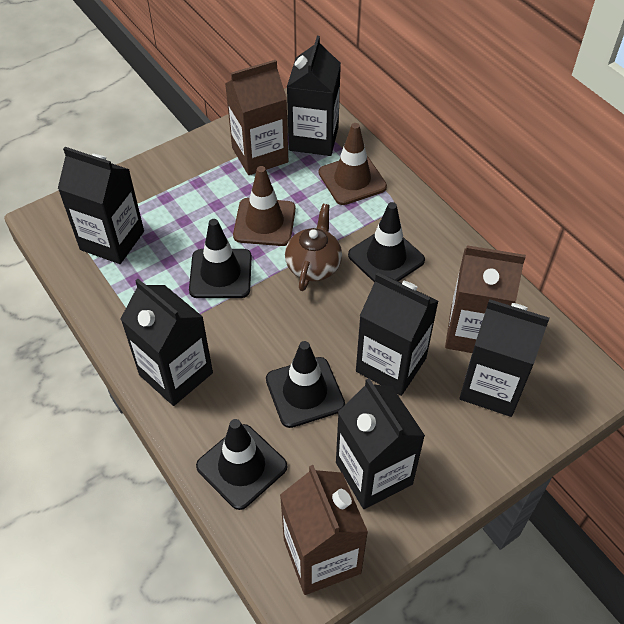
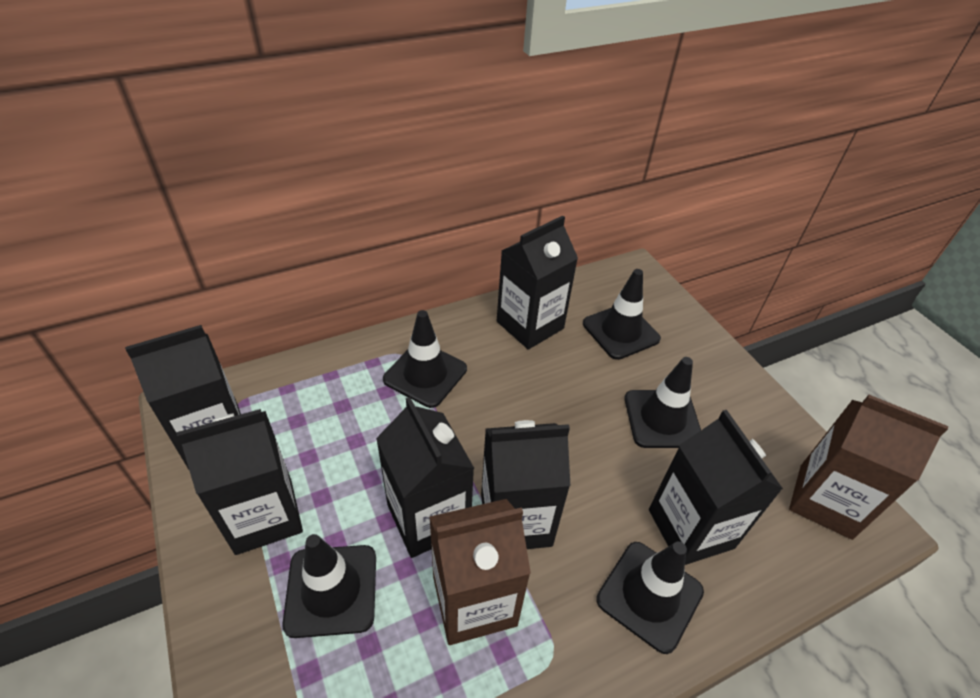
black traffic cone: 4 -> 5
brown carton: 3 -> 2
brown teapot: 1 -> 0
brown traffic cone: 2 -> 0

